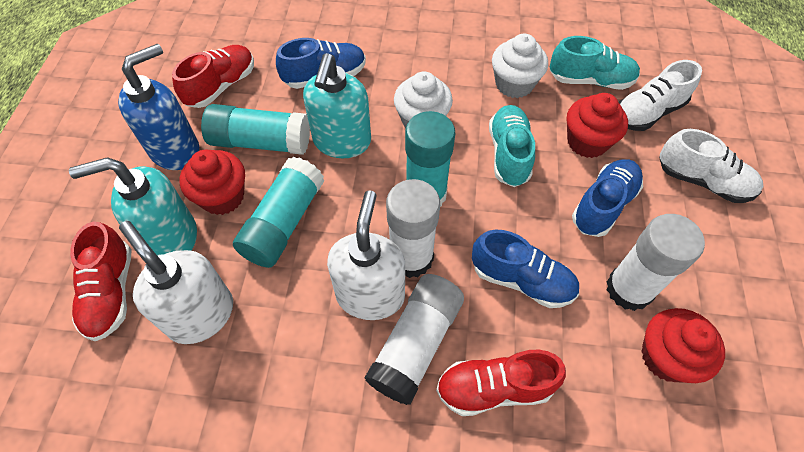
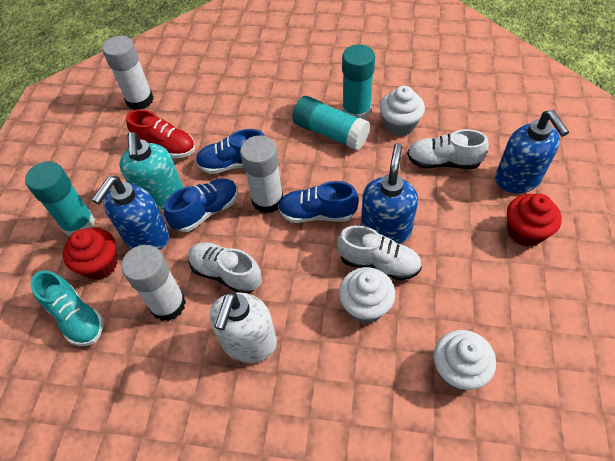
blue soap dispenser: 1 -> 3
red cupcake: 3 -> 2
red shoe: 3 -> 1
turquoise shoe: 2 -> 1
turquoise soap dispenser: 2 -> 1
white cupcake: 2 -> 3
white shoe: 2 -> 3
white soap dispenser: 2 -> 1

